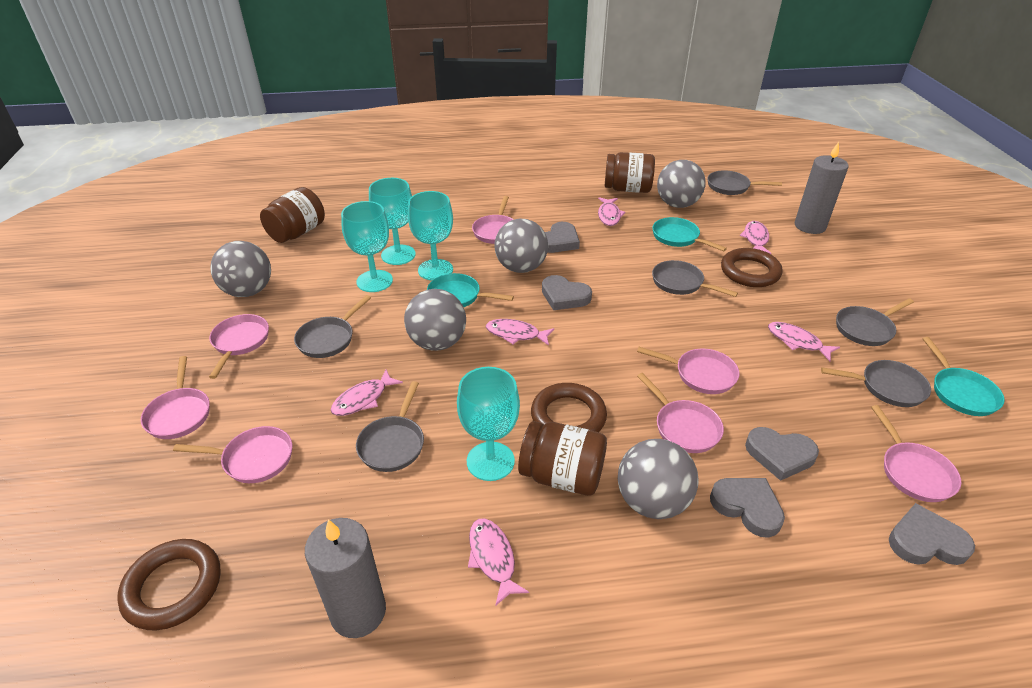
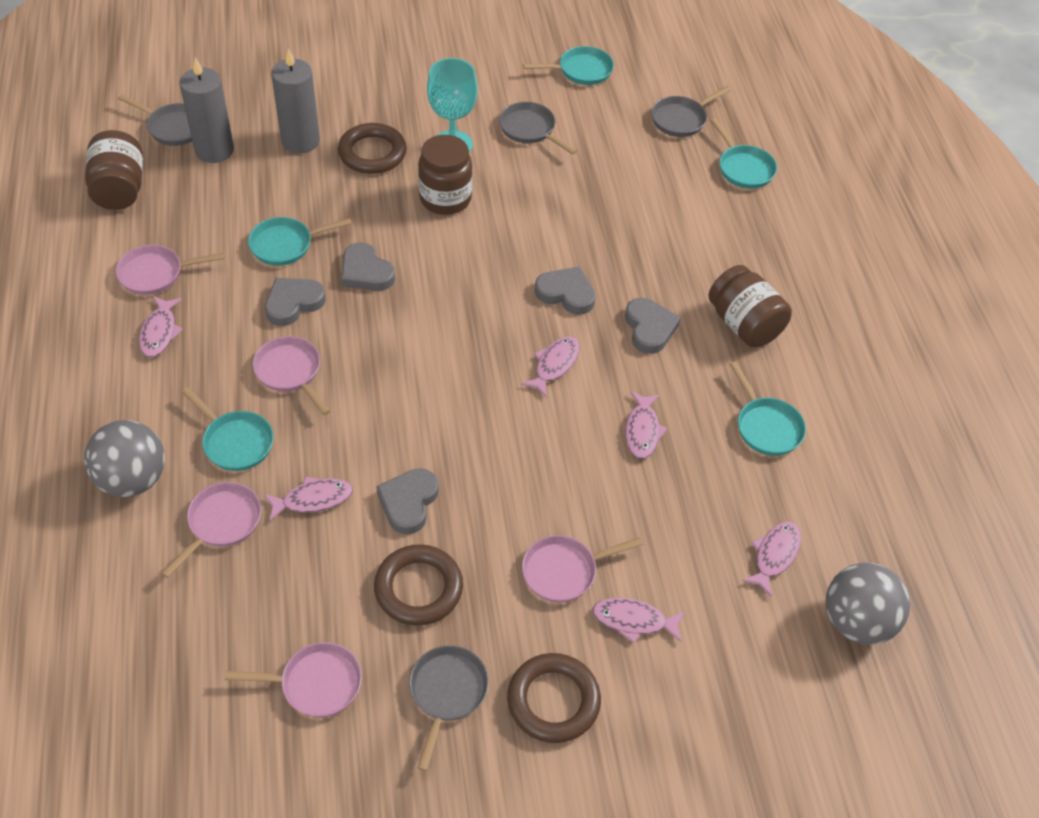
grey ball: 5 -> 2
grey pan: 6 -> 4
pink pan: 7 -> 5
turquoise goblet: 4 -> 1
turquoise pan: 3 -> 5

